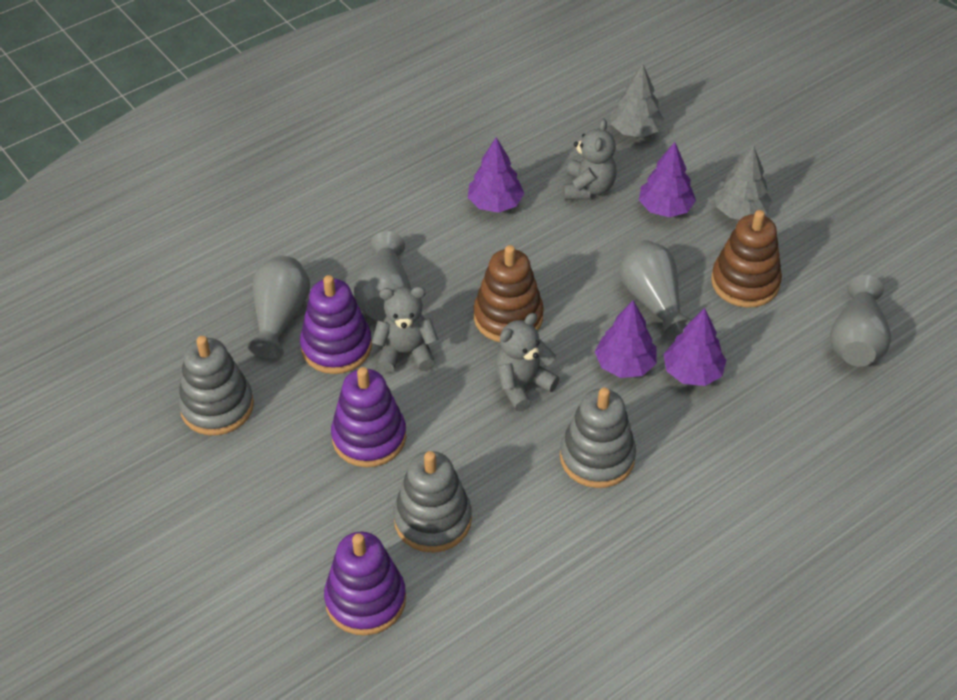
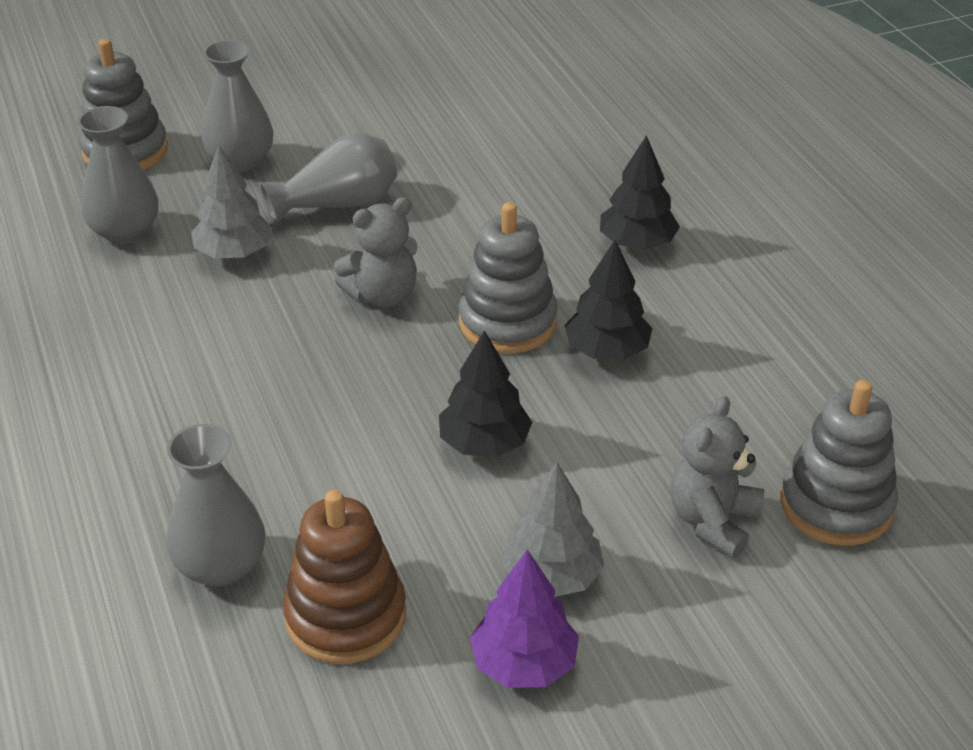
black tree: 0 -> 3
brown stacking toy: 2 -> 1
grey teddy bear: 3 -> 2
purple stacking toy: 3 -> 0
purple tree: 4 -> 1

